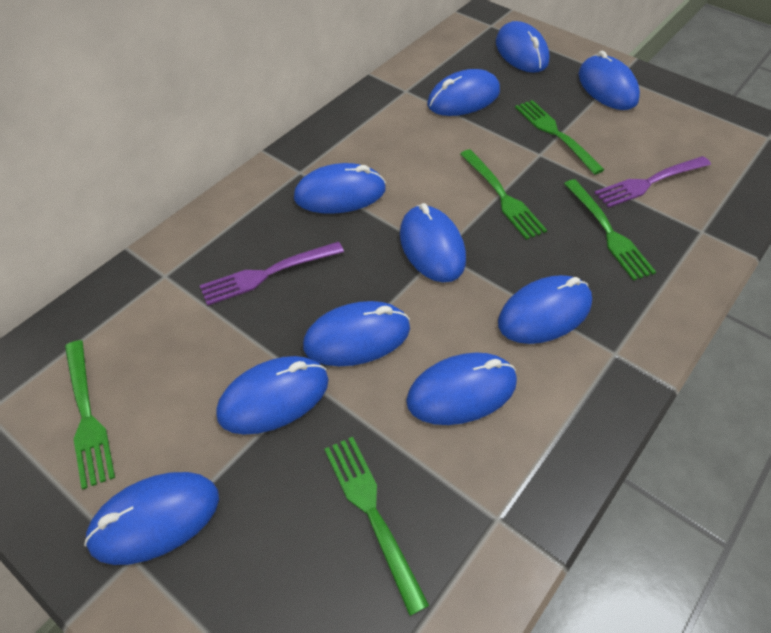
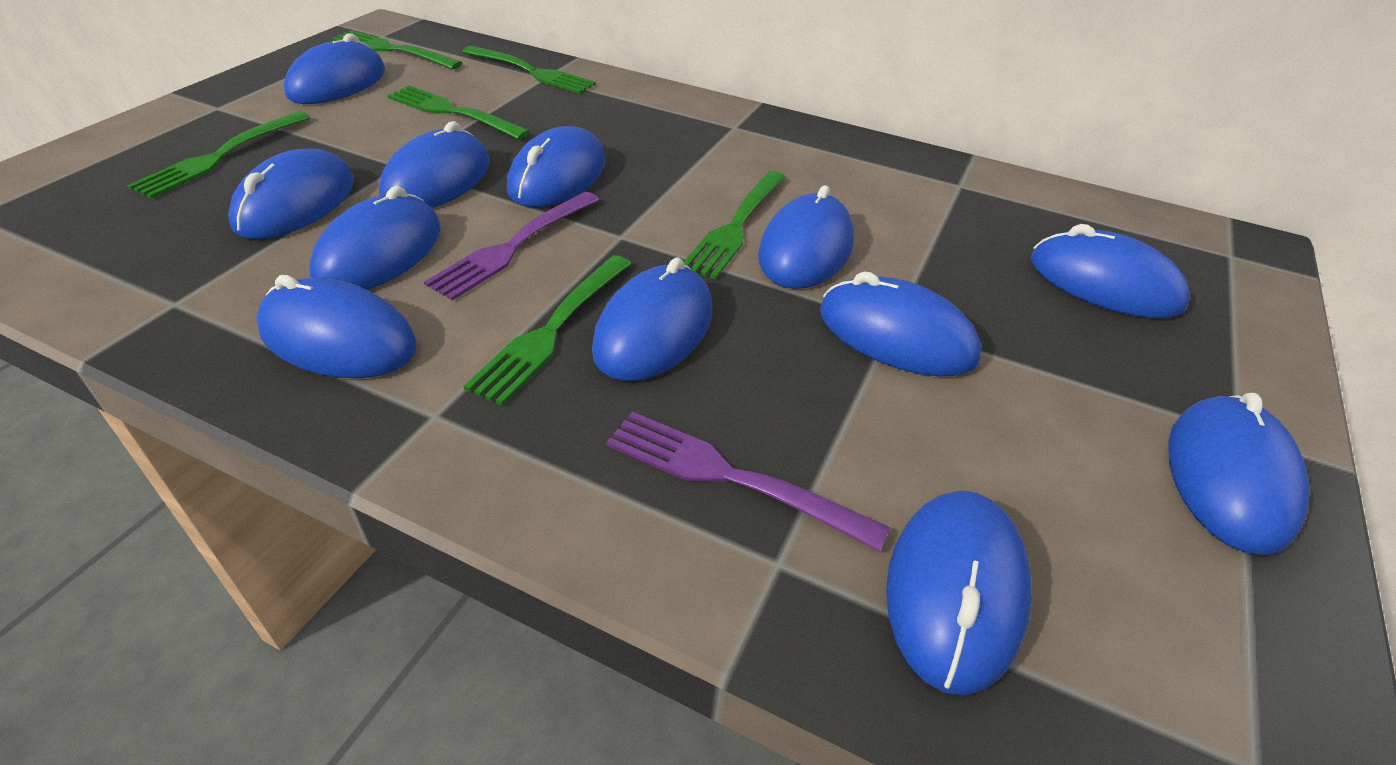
blue mouse: 10 -> 12
green fork: 5 -> 6

